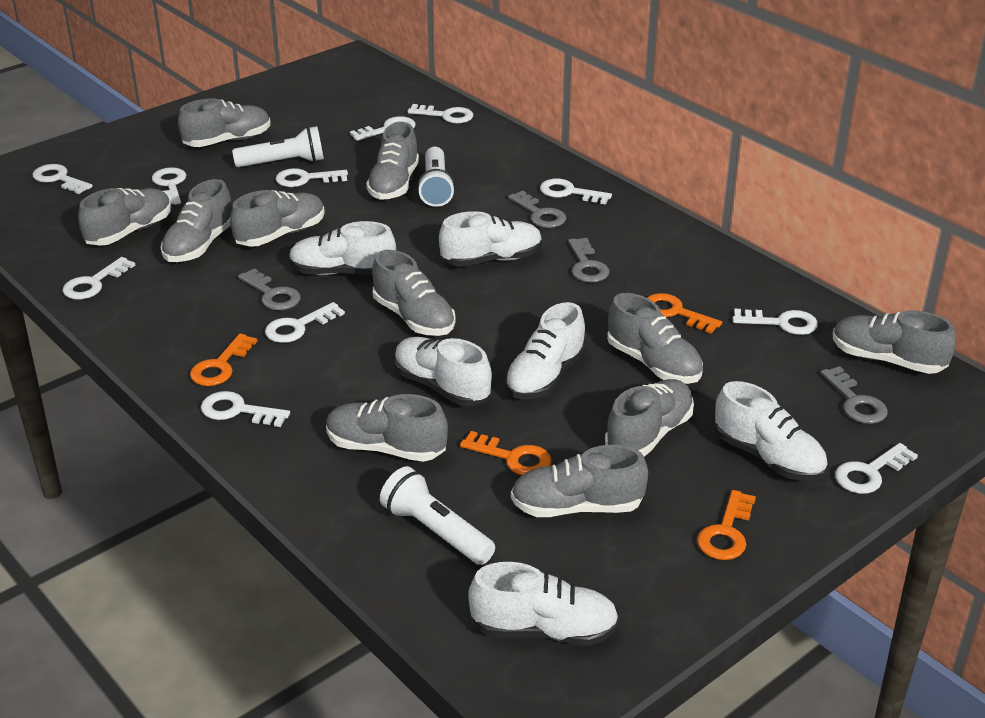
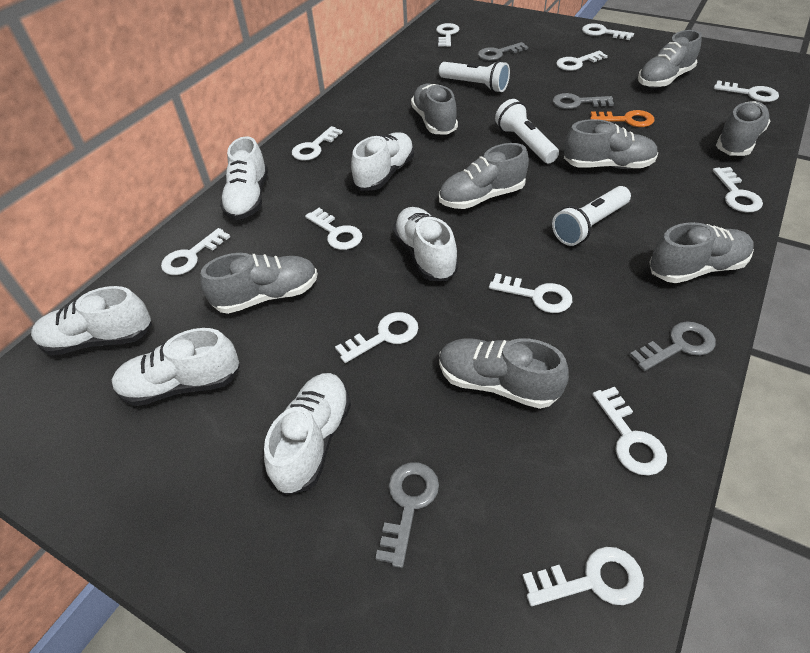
grey shoe: 11 -> 8
orange key: 4 -> 1
white key: 11 -> 12

